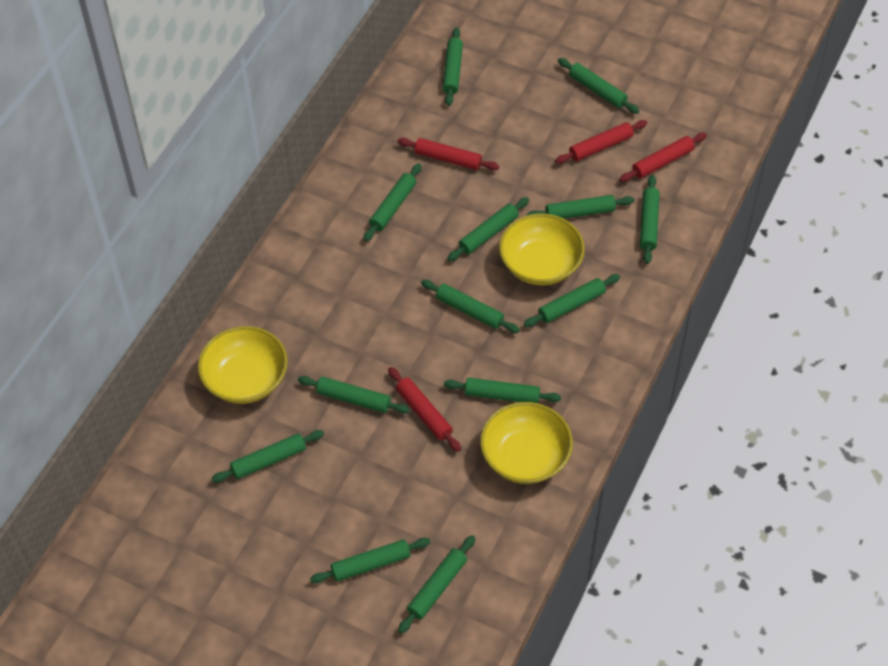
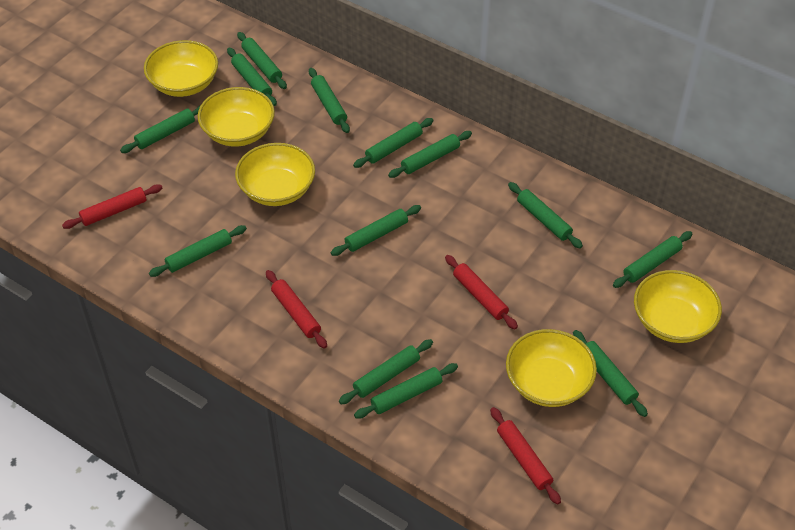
yellow bowl: 3 -> 5

